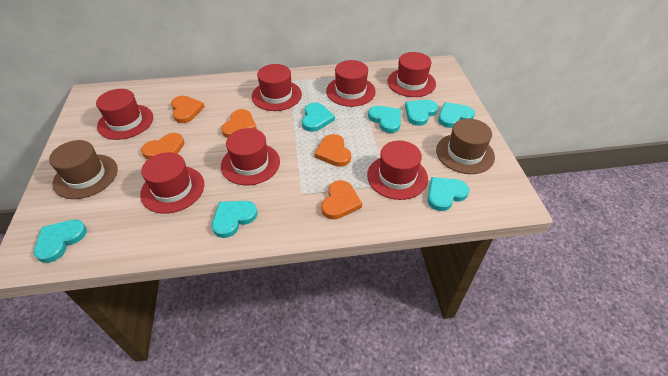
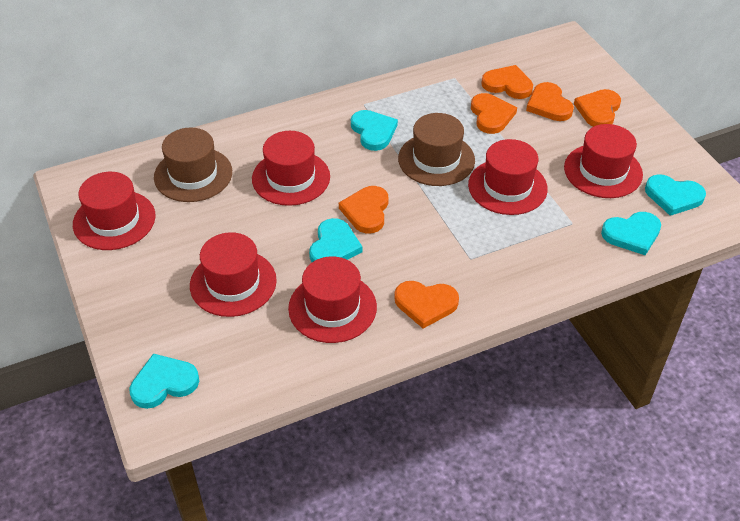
orange heart: 5 -> 6
red hat: 7 -> 6
turquoise heart: 7 -> 5

